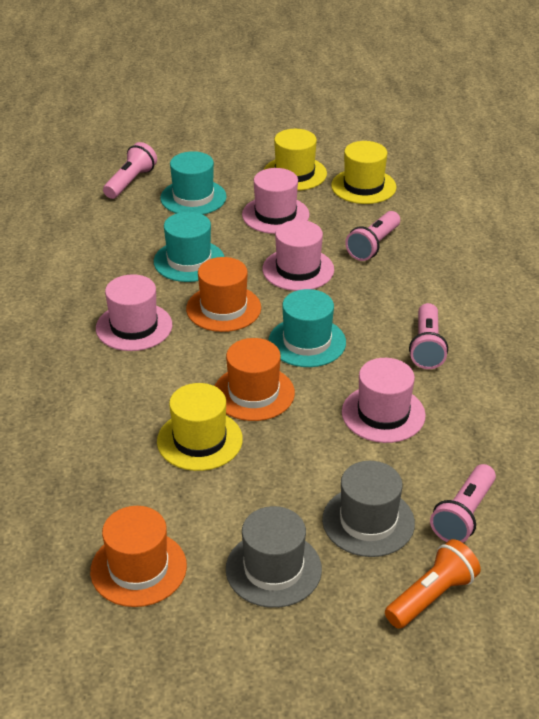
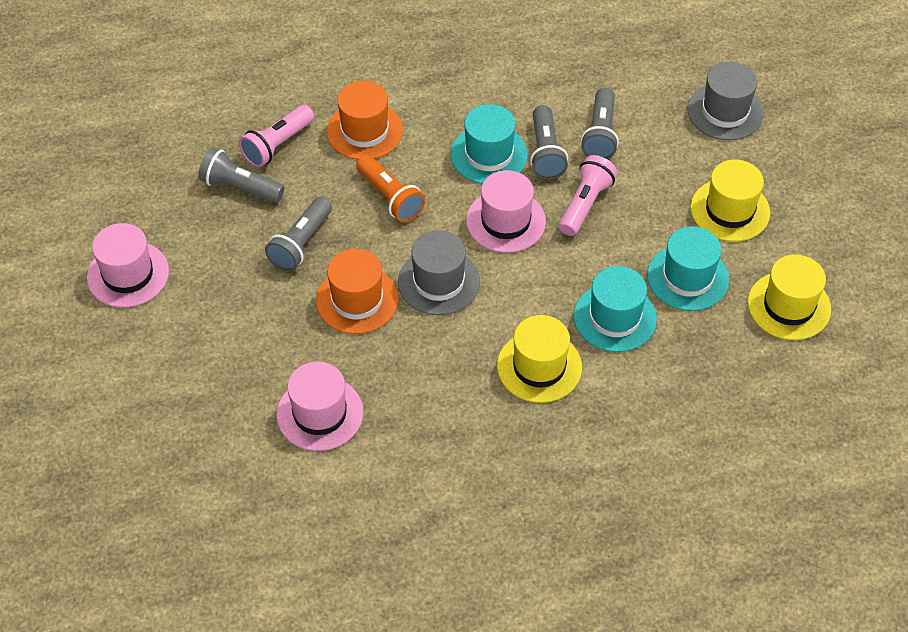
grey flashlight: 0 -> 4
orange hat: 3 -> 2
pink flashlight: 4 -> 2
pink hat: 4 -> 3

